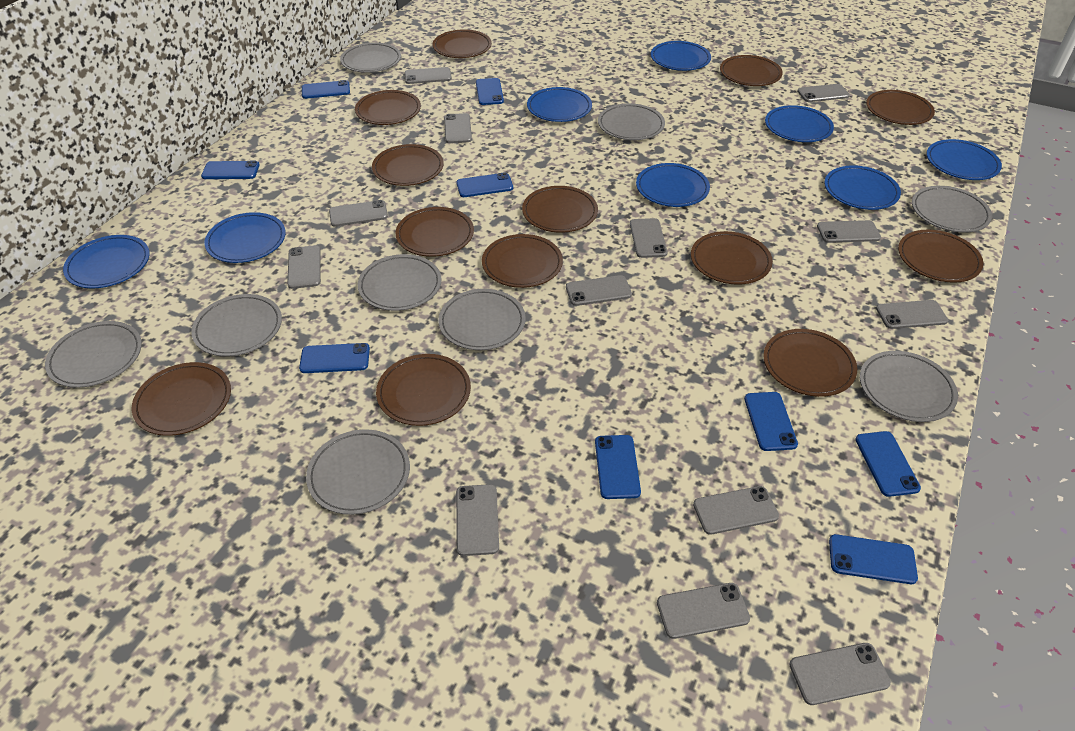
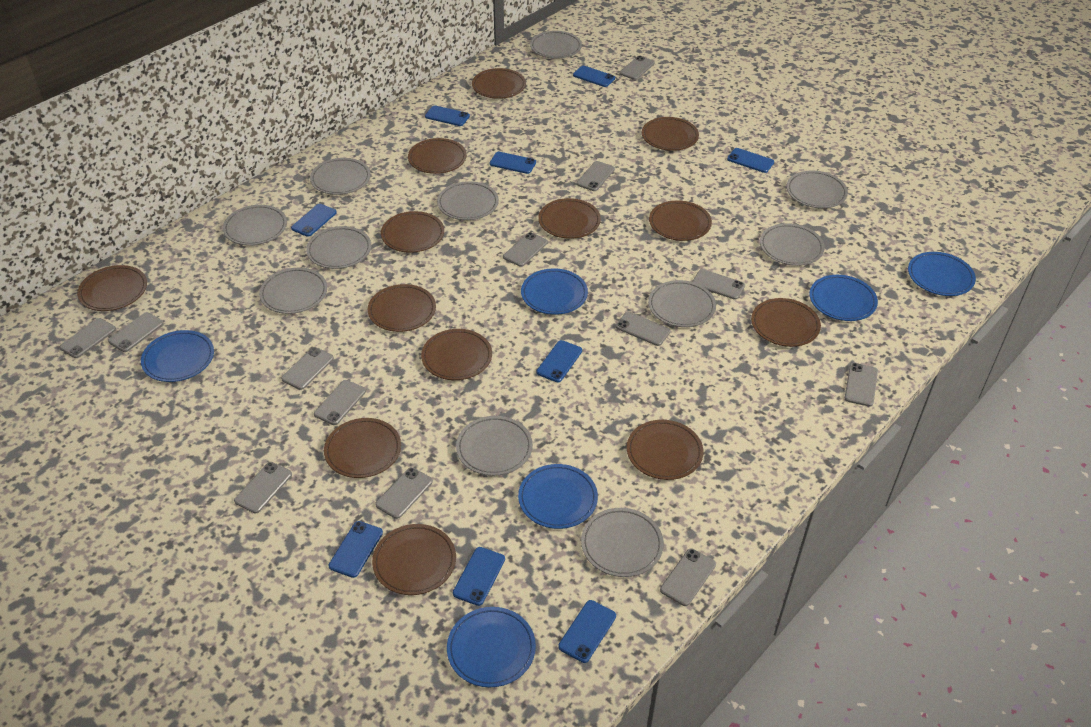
blue plate: 8 -> 6
grey plate: 9 -> 11

